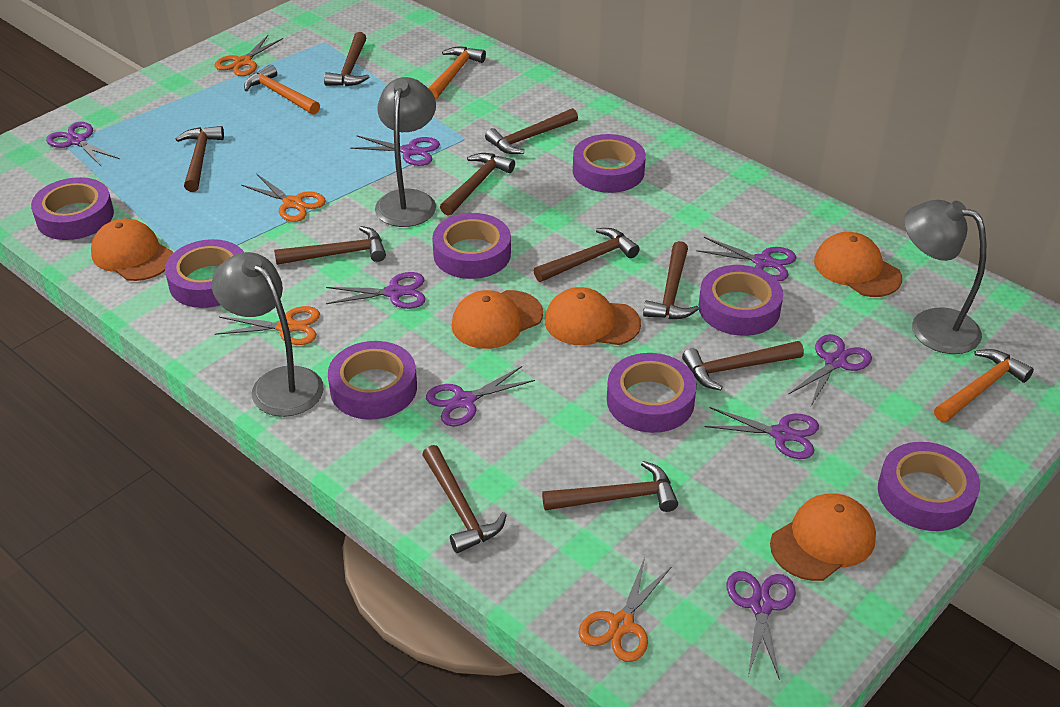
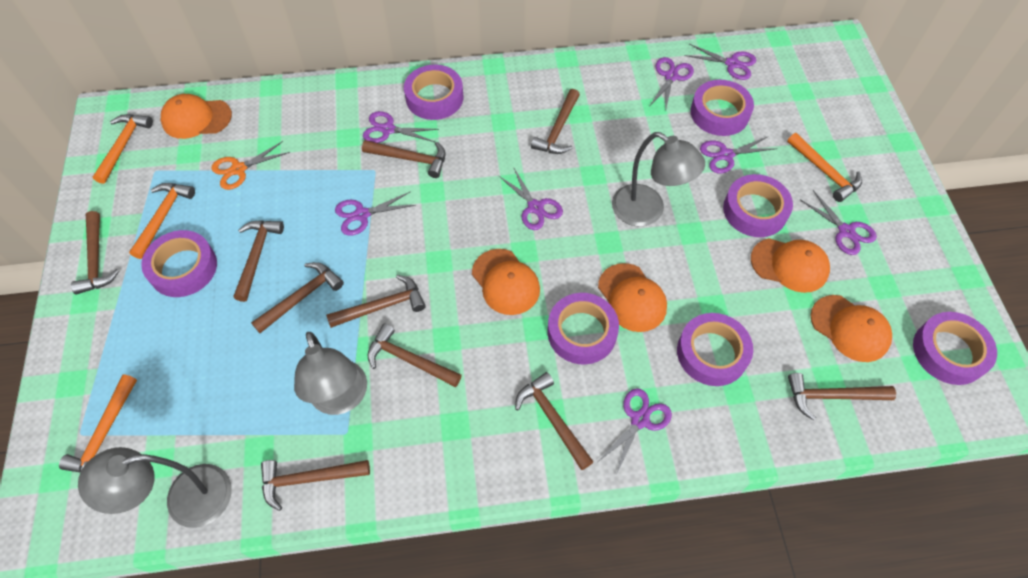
orange hammer: 3 -> 4
orange scissors: 4 -> 1
purple tape: 8 -> 7

